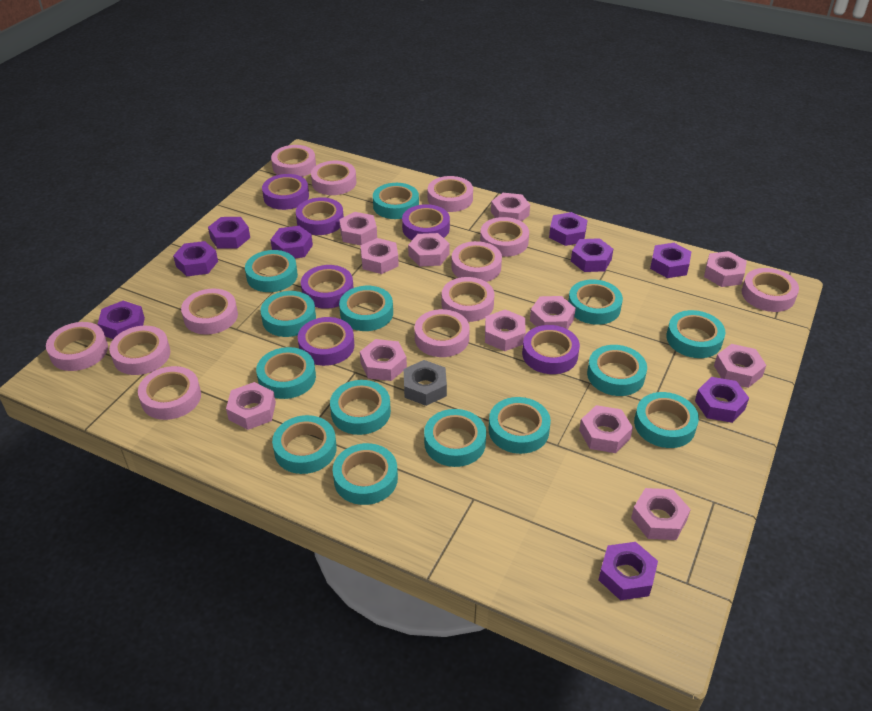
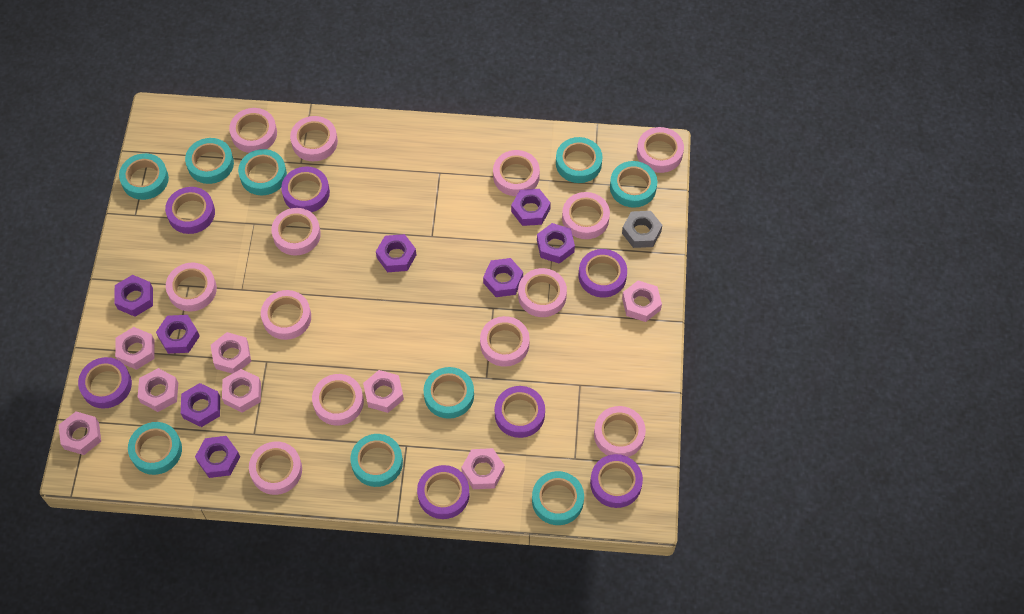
pink nut: 12 -> 8
pink tape: 12 -> 13
purple nut: 9 -> 8
purple tape: 6 -> 7
turquoise tape: 14 -> 9

